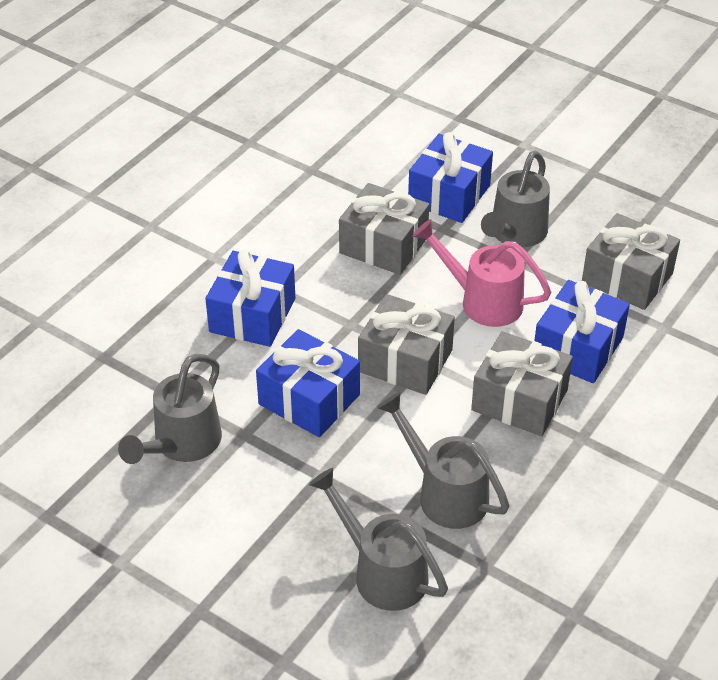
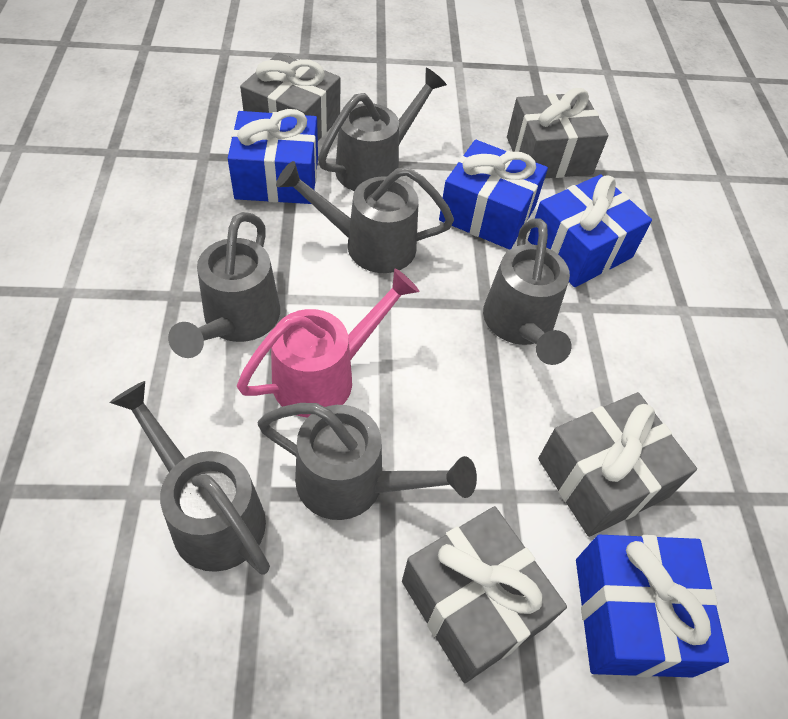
grey watering can: 4 -> 6

